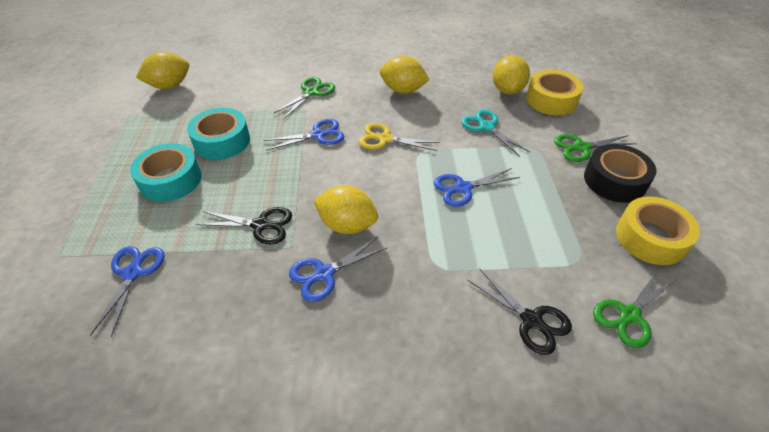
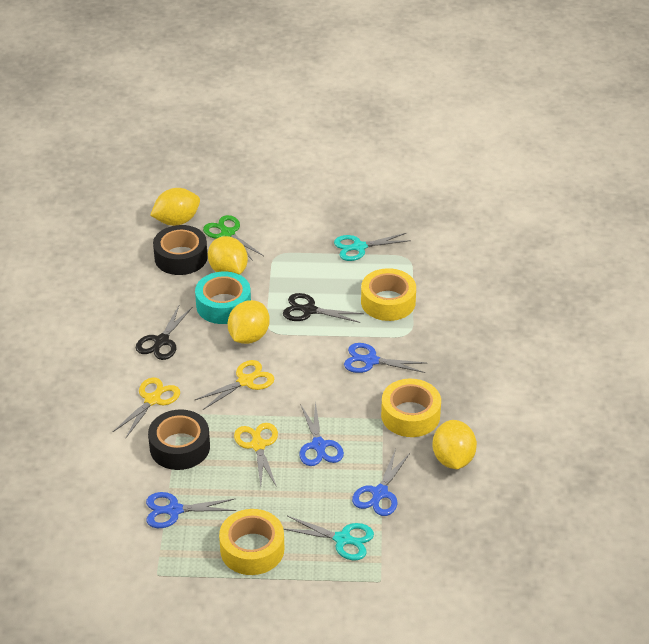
black tape: 1 -> 2
green scissors: 3 -> 1
turquoise scissors: 1 -> 2
turquoise tape: 2 -> 1
yellow scissors: 1 -> 3
yellow tape: 2 -> 3

